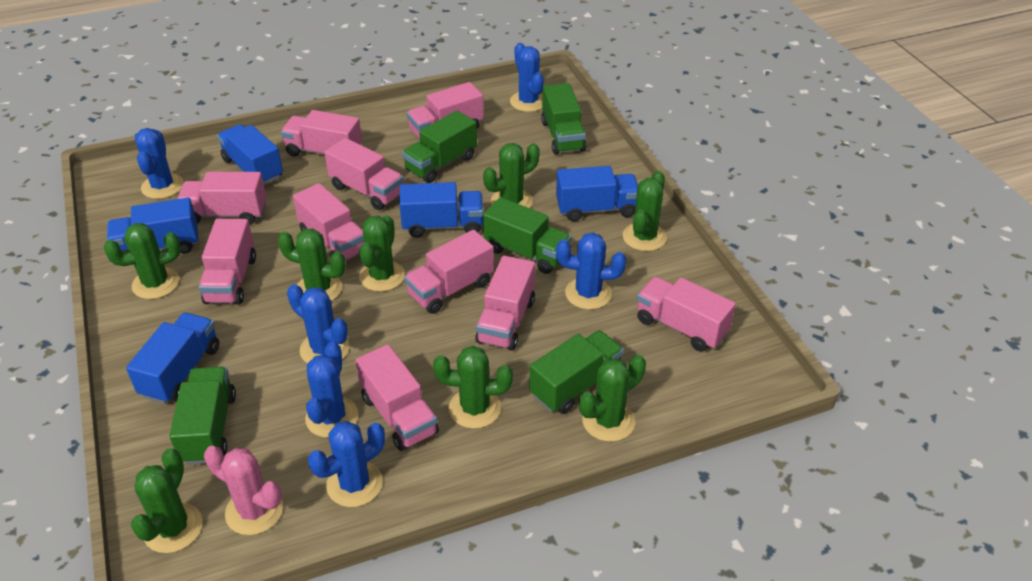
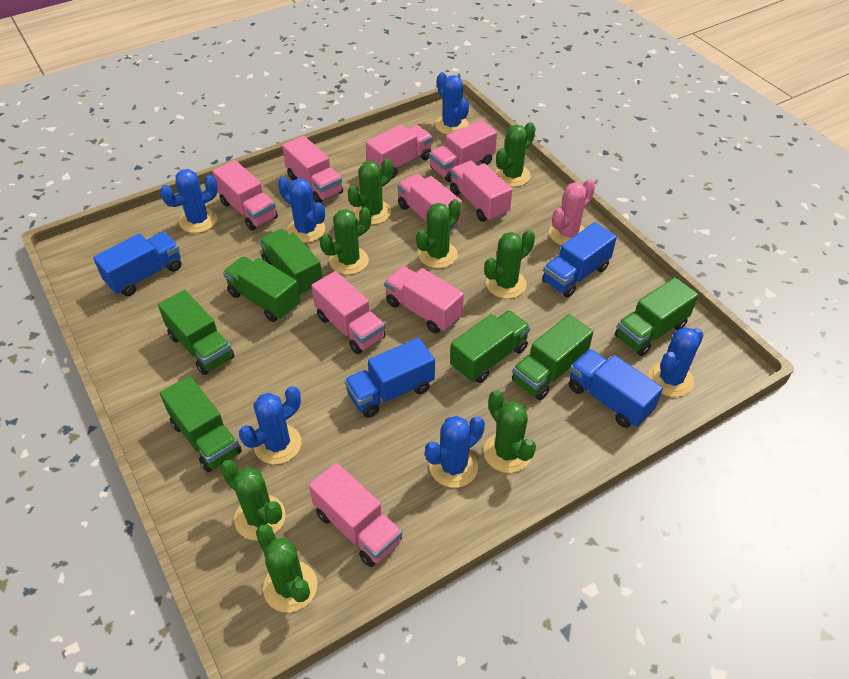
blue truck: 5 -> 4
green truck: 5 -> 7
pink truck: 10 -> 9

